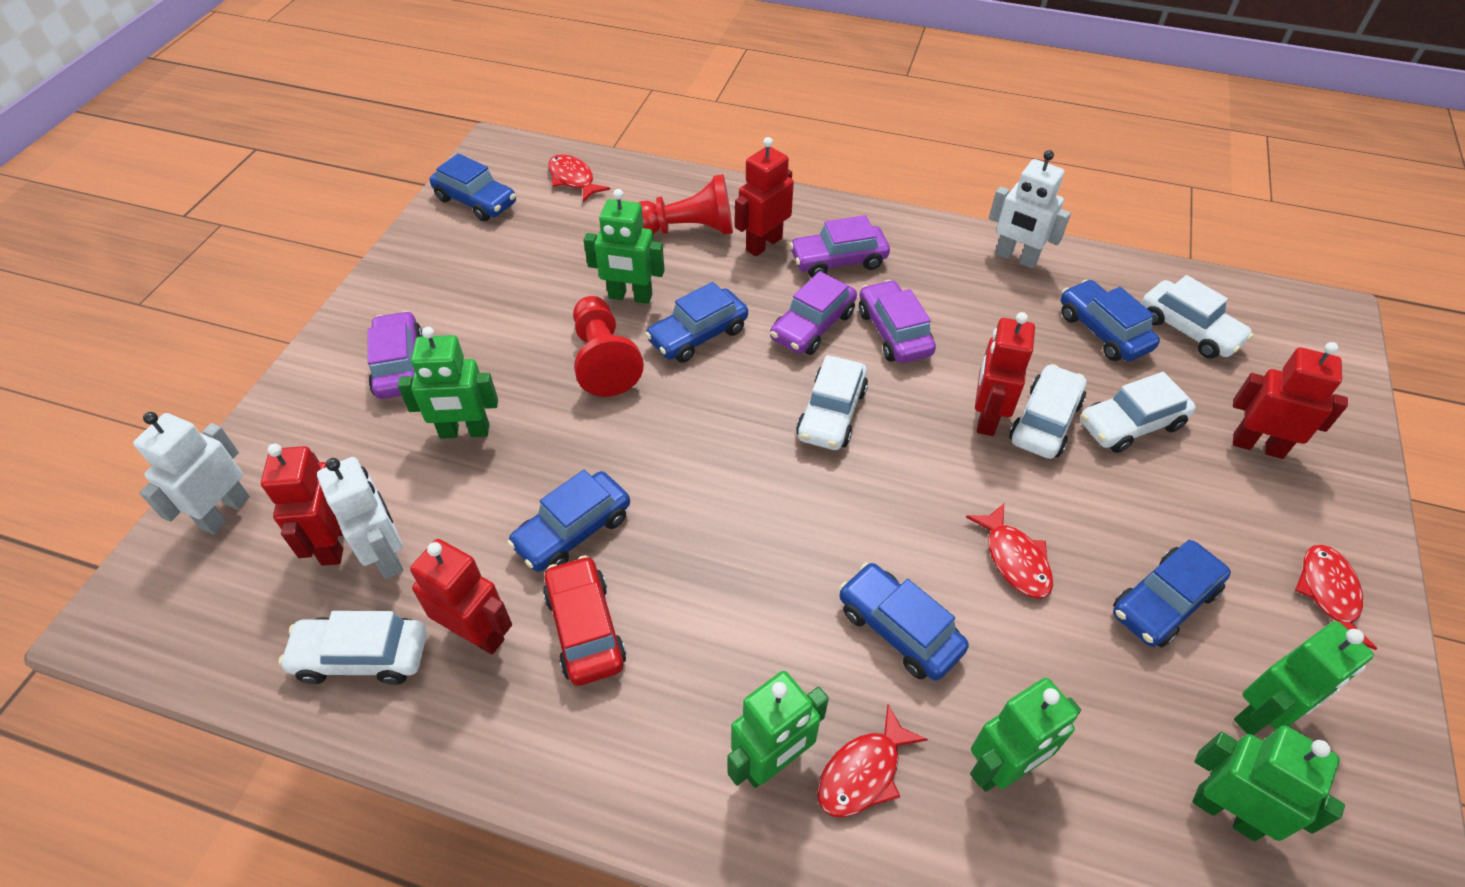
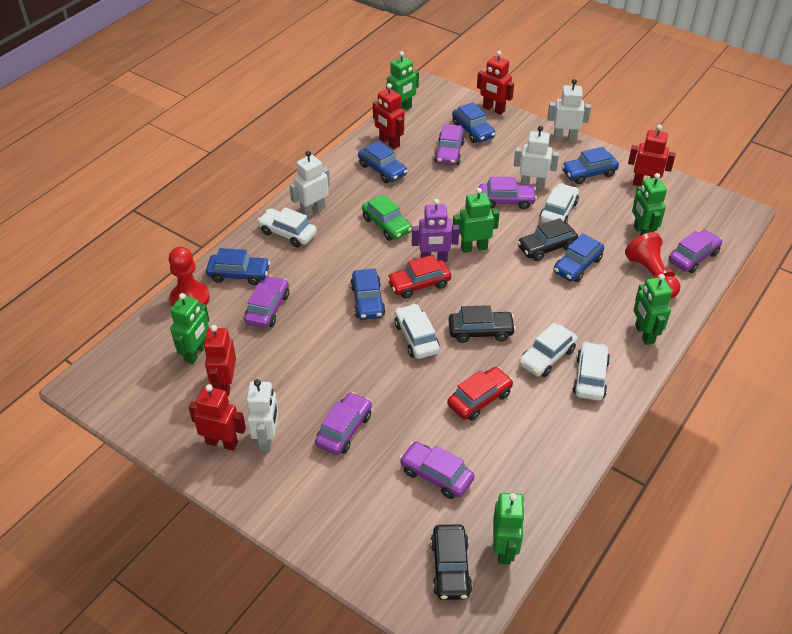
black car: 0 -> 3
green car: 0 -> 1
purple car: 4 -> 6
purple robot: 0 -> 1
red car: 1 -> 2
red fish: 4 -> 0
white robot: 3 -> 4

